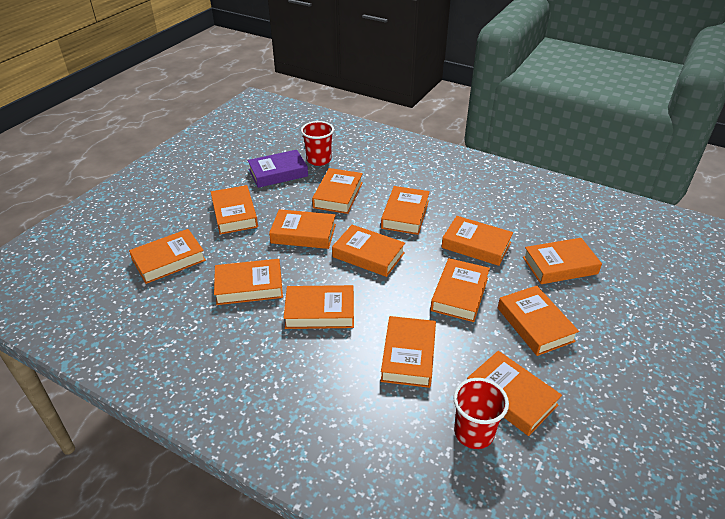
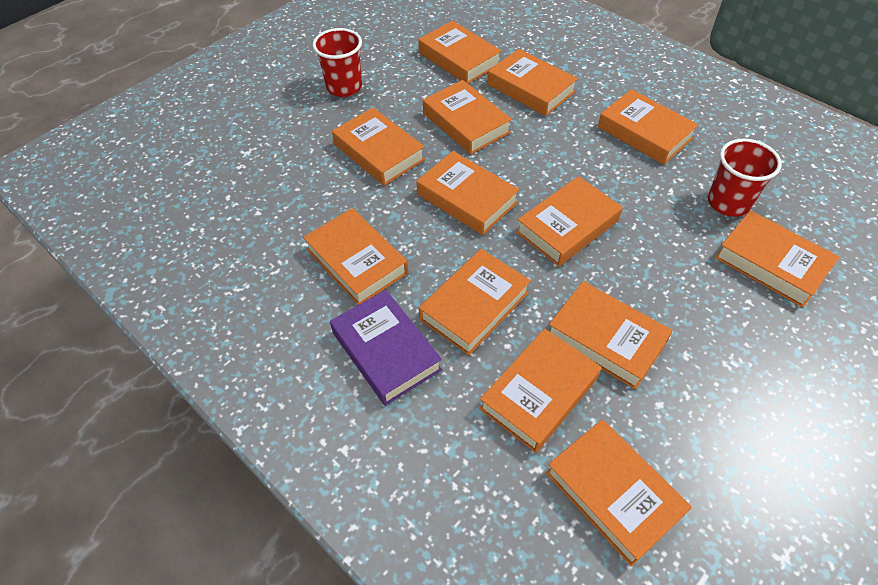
orange book: 14 -> 13

